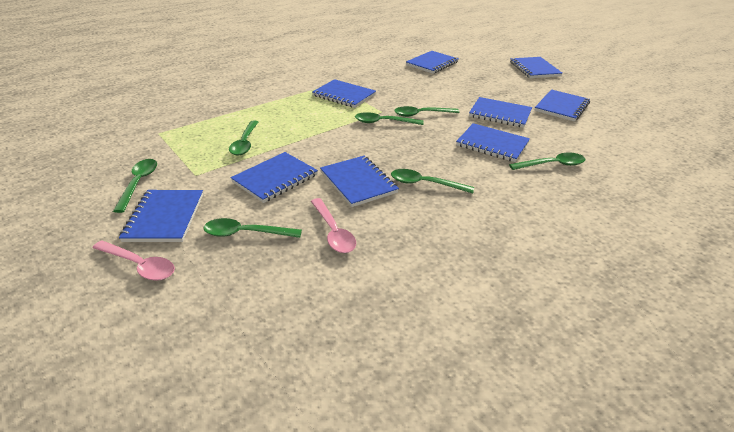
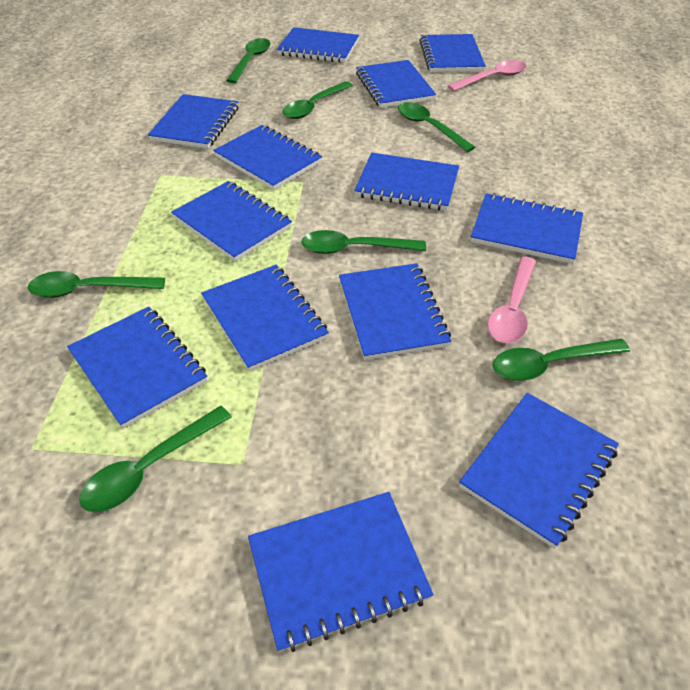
blue notebook: 9 -> 13

